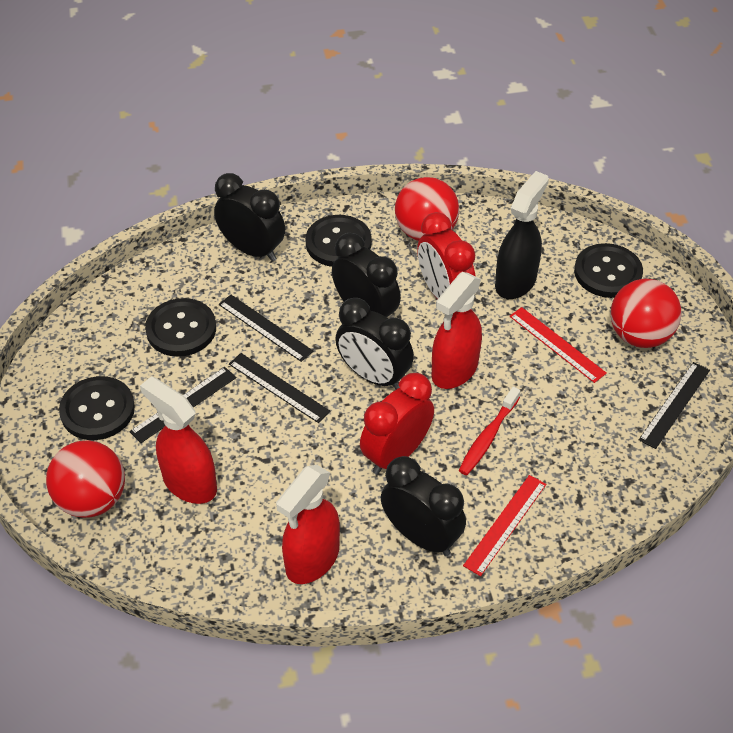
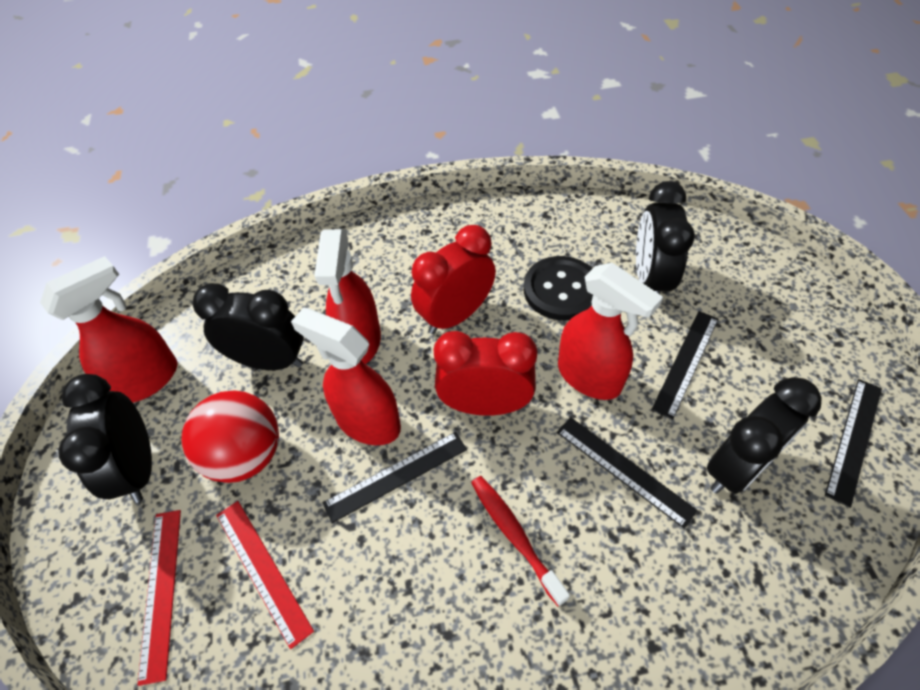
black button: 4 -> 1
black spray bottle: 1 -> 0
red ball: 3 -> 1
red spray bottle: 3 -> 4

